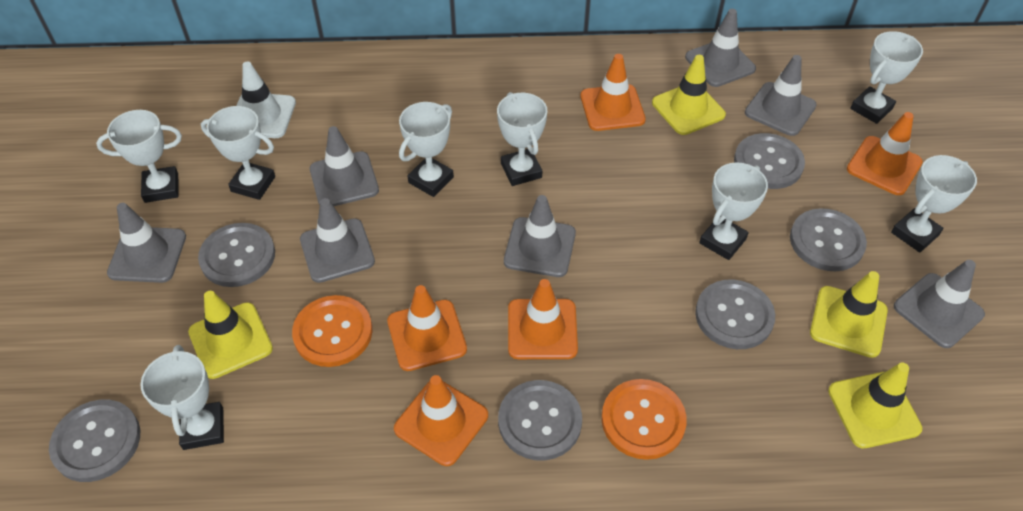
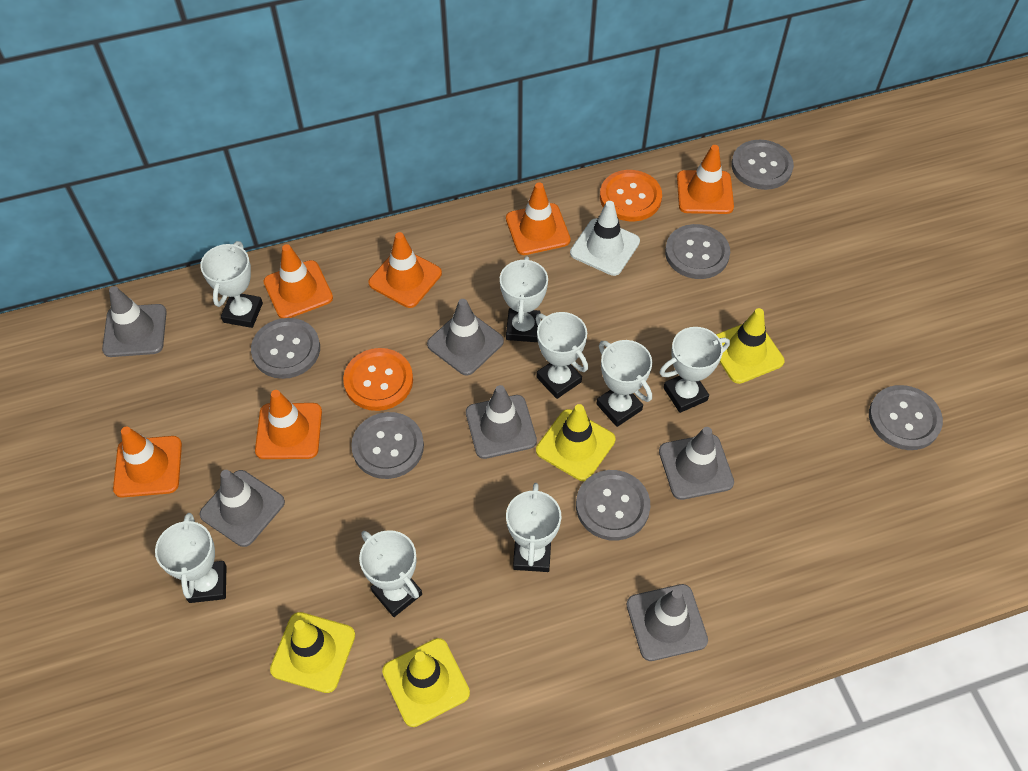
grey traffic cone: 7 -> 6
orange traffic cone: 5 -> 6

